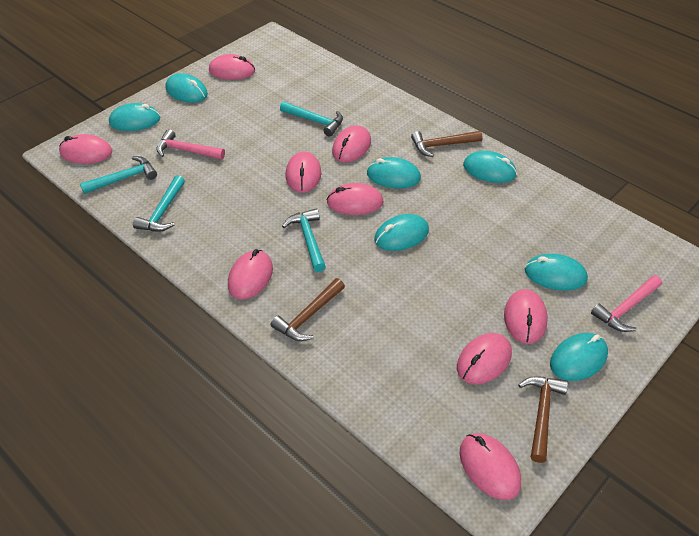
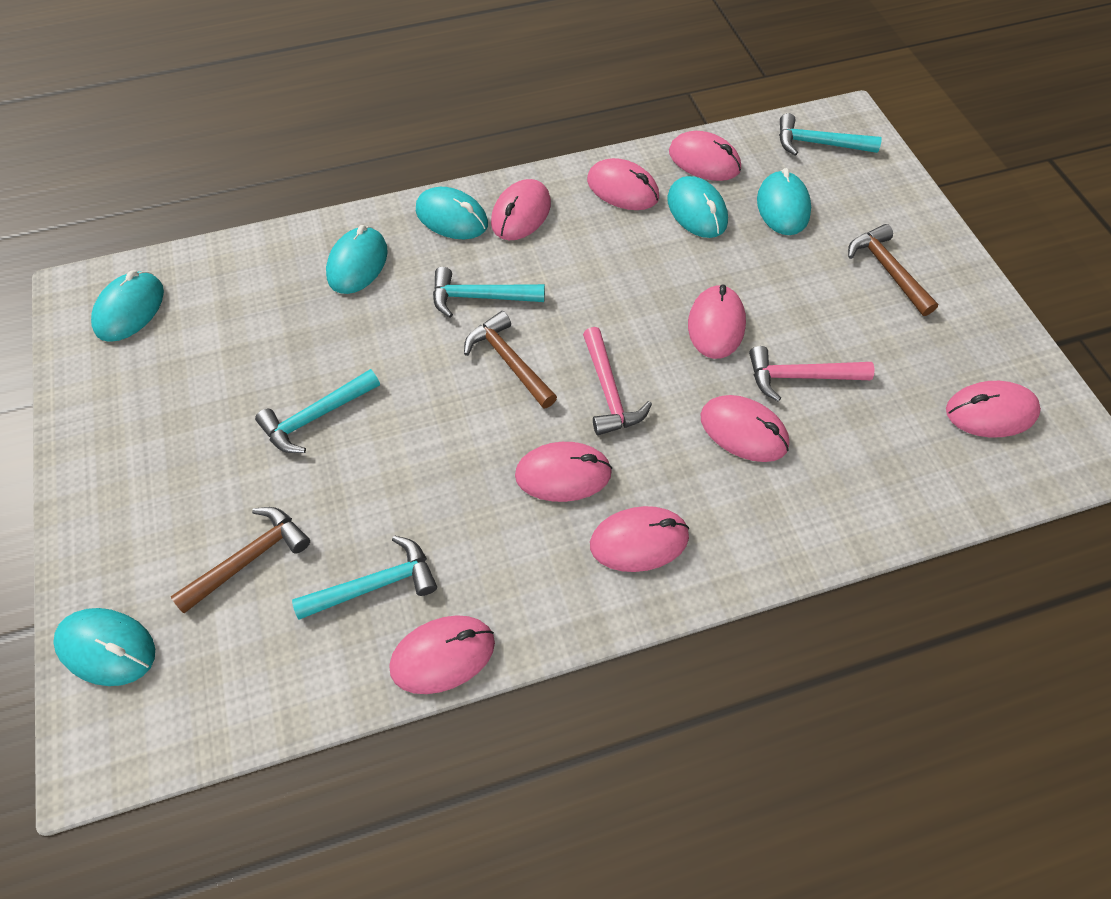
turquoise mouse: 7 -> 6

